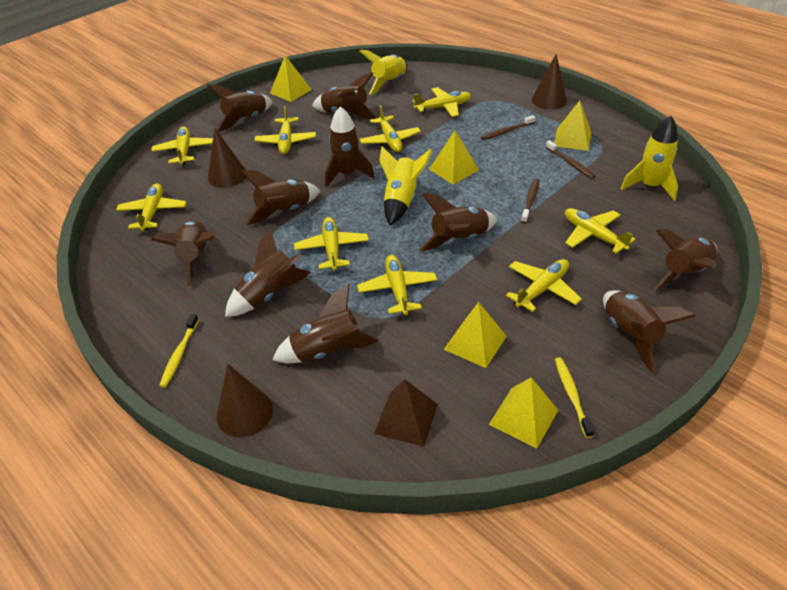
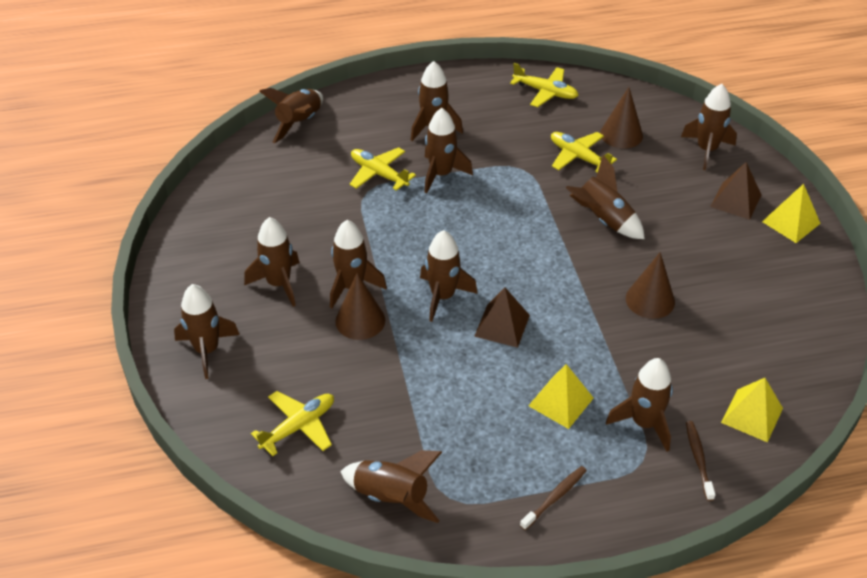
brown pyramid: 1 -> 2
brown rocket: 10 -> 11
brown toothbrush: 3 -> 2
yellow plane: 9 -> 4
yellow pyramid: 5 -> 3
yellow rocket: 3 -> 0
yellow toothbrush: 2 -> 0

